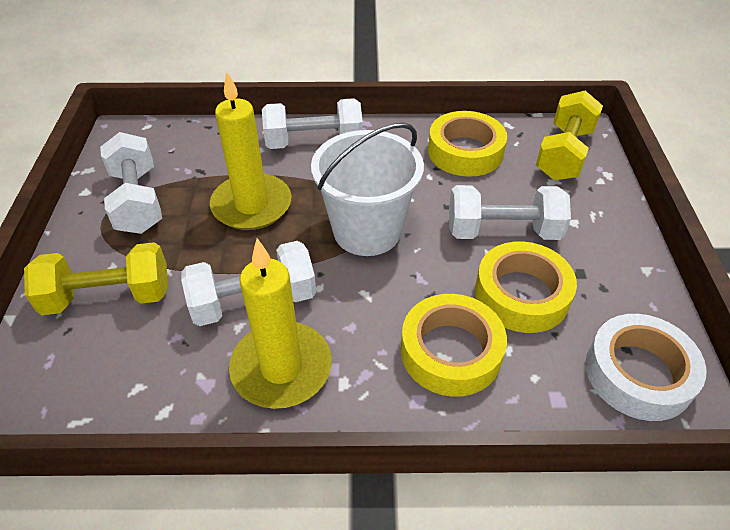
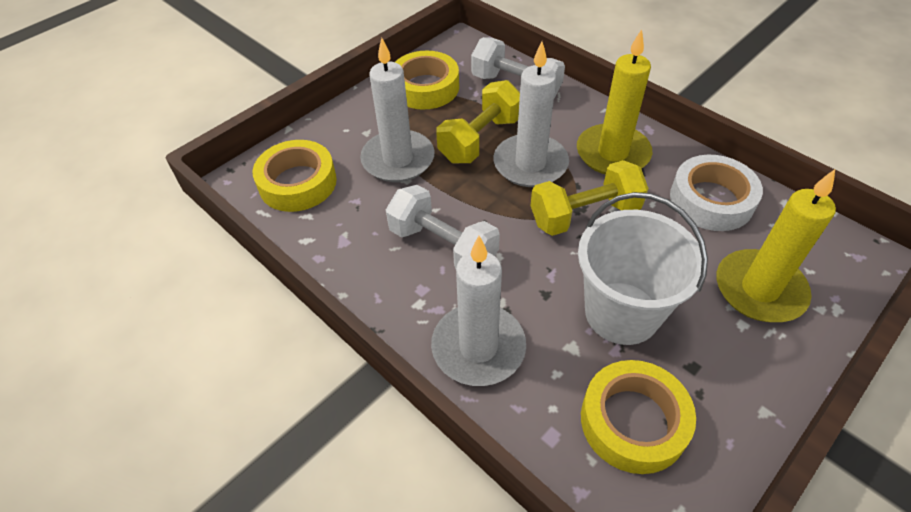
white candle: 0 -> 3
white dumbbell: 4 -> 2

